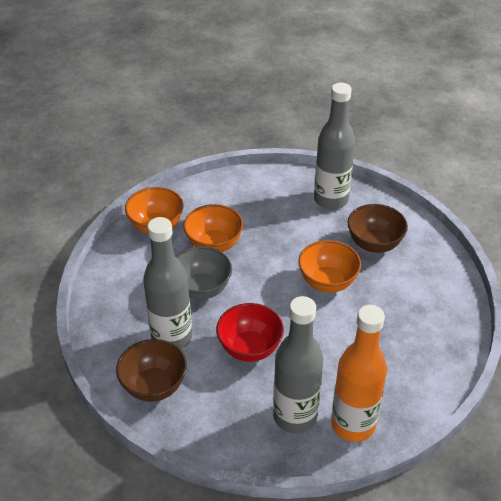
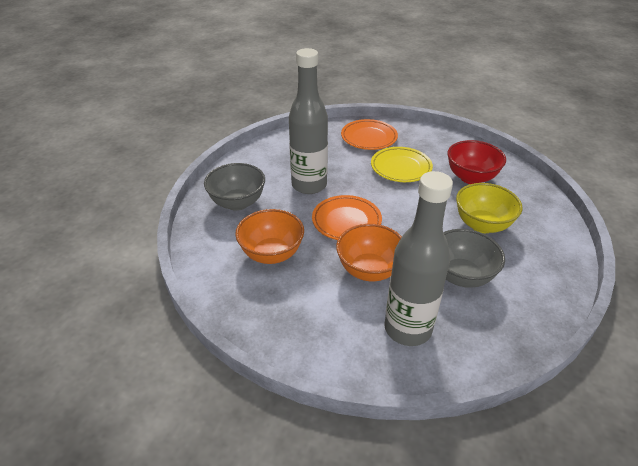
brown bowl: 2 -> 0
grey bottle: 3 -> 2
grey bowl: 1 -> 2
orange bottle: 1 -> 0
orange bowl: 3 -> 2
orange plate: 0 -> 2
yellow bowl: 0 -> 1
yellow plate: 0 -> 1

